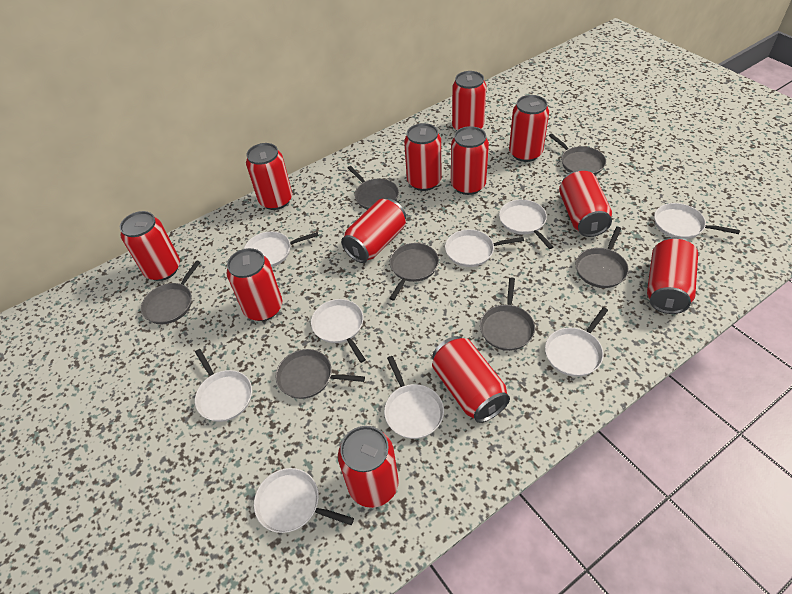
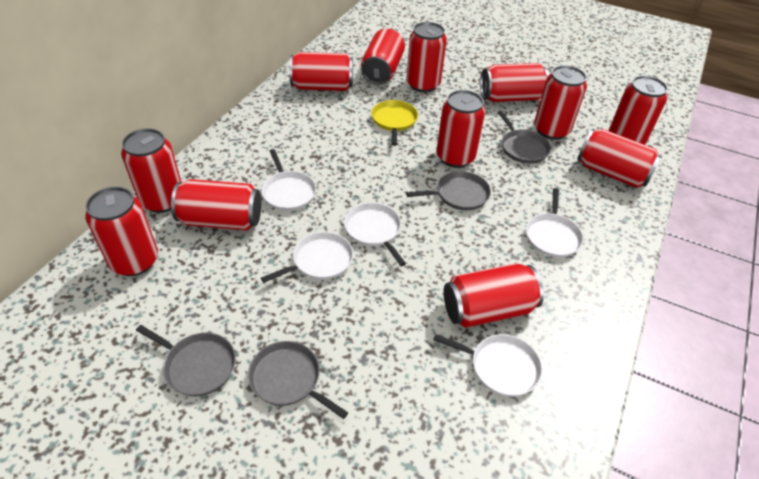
grey pan: 7 -> 4
white pan: 9 -> 5
yellow pan: 0 -> 1

